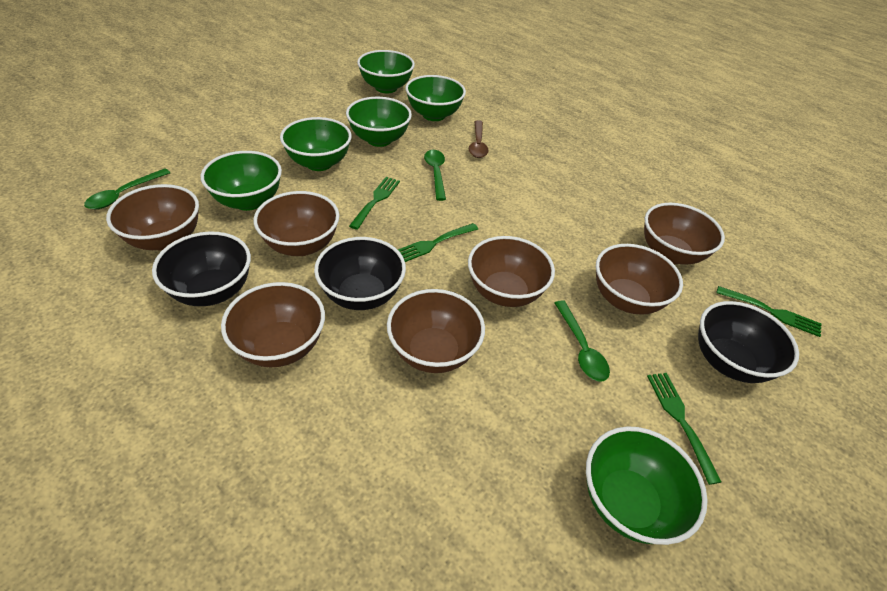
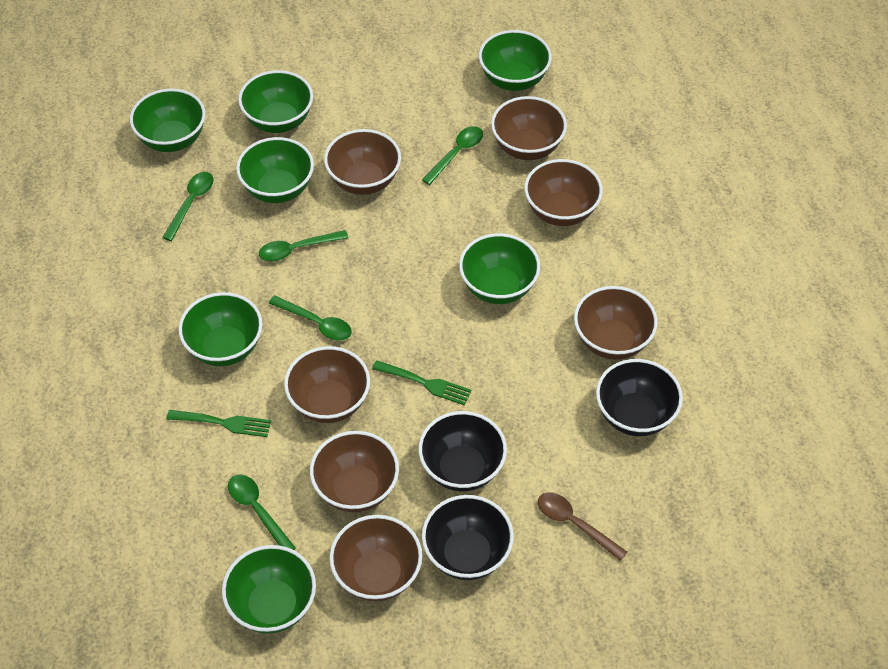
green bowl: 6 -> 7
green fork: 4 -> 2
green spoon: 3 -> 5

